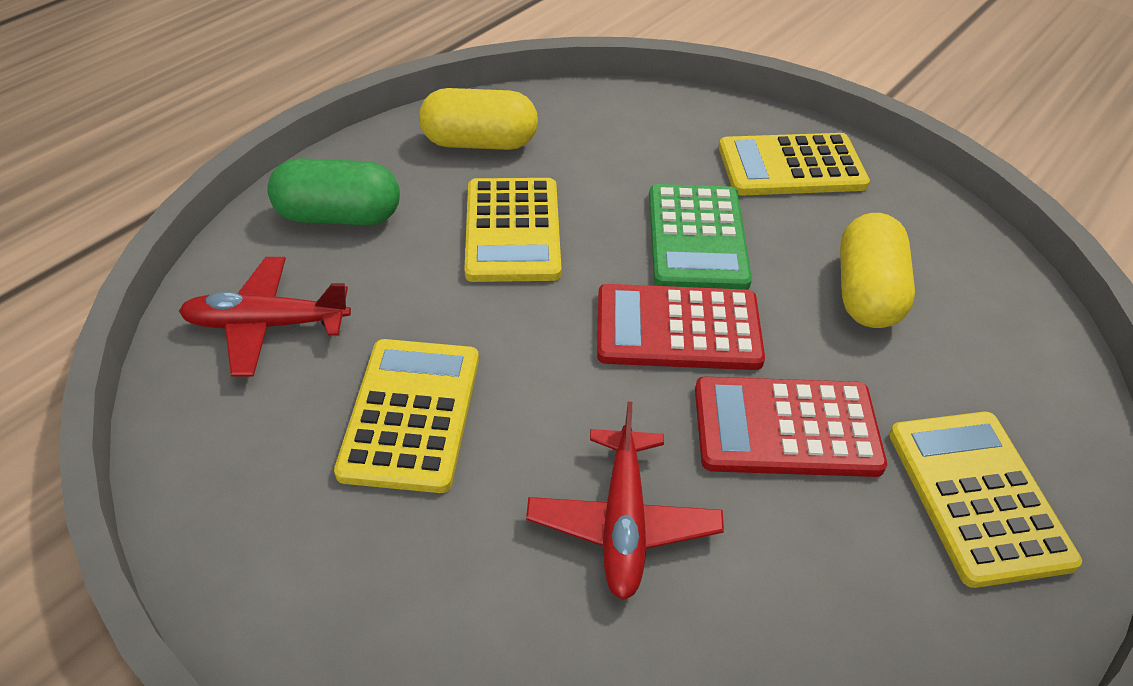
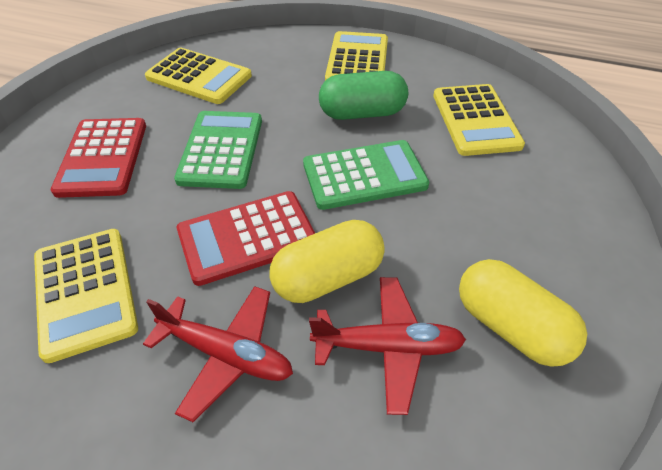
green calculator: 1 -> 2

